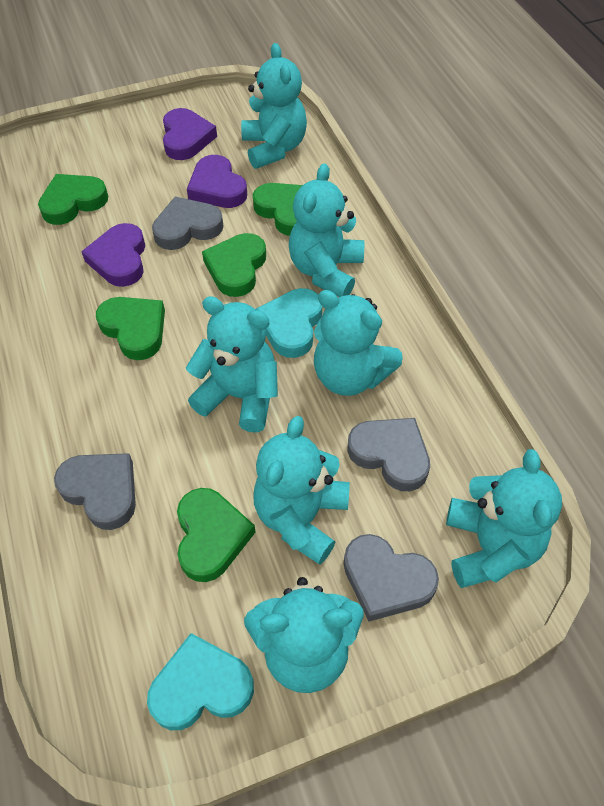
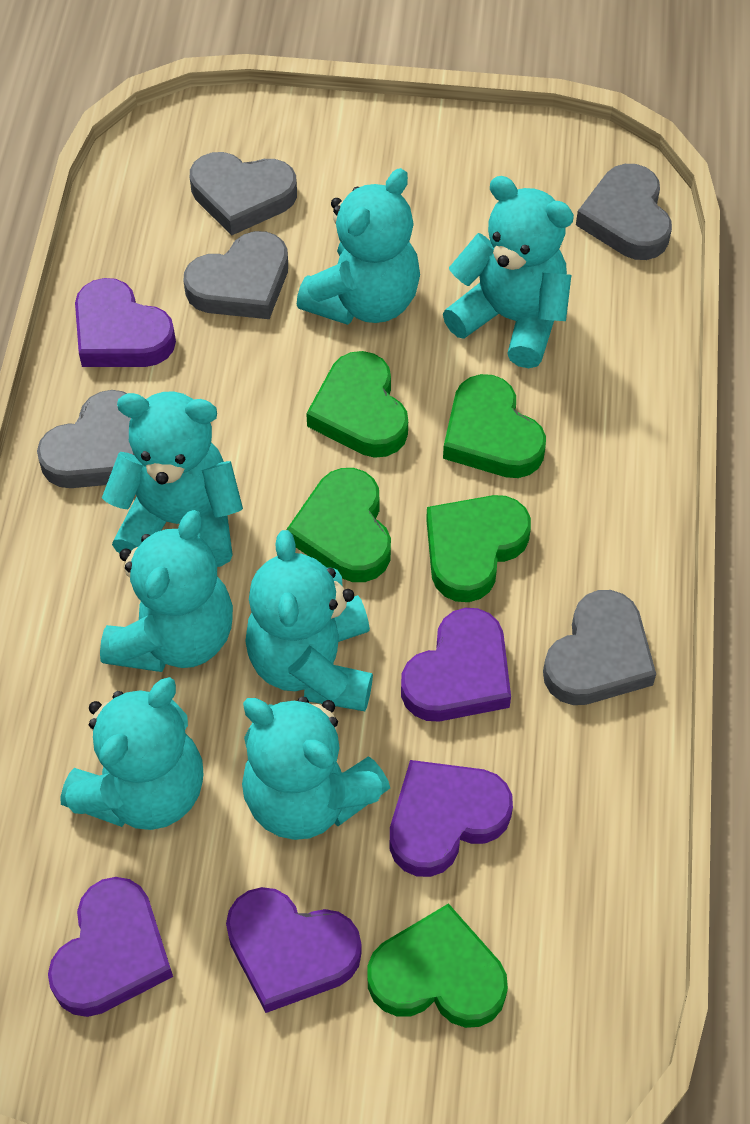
grey heart: 4 -> 5
purple heart: 3 -> 5
turquoise heart: 2 -> 0

